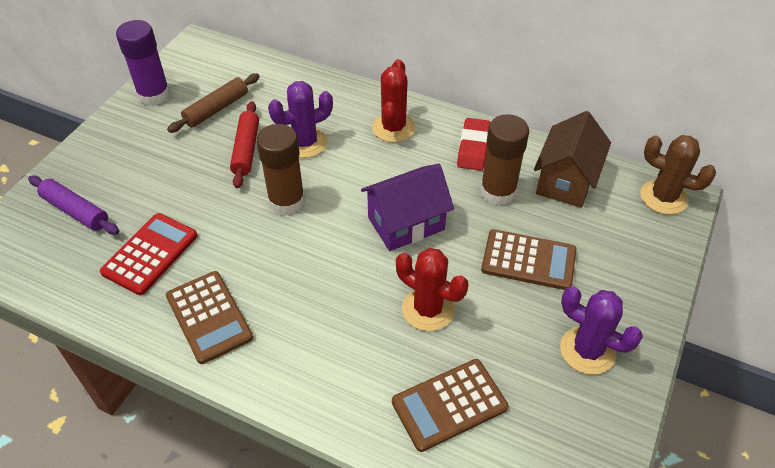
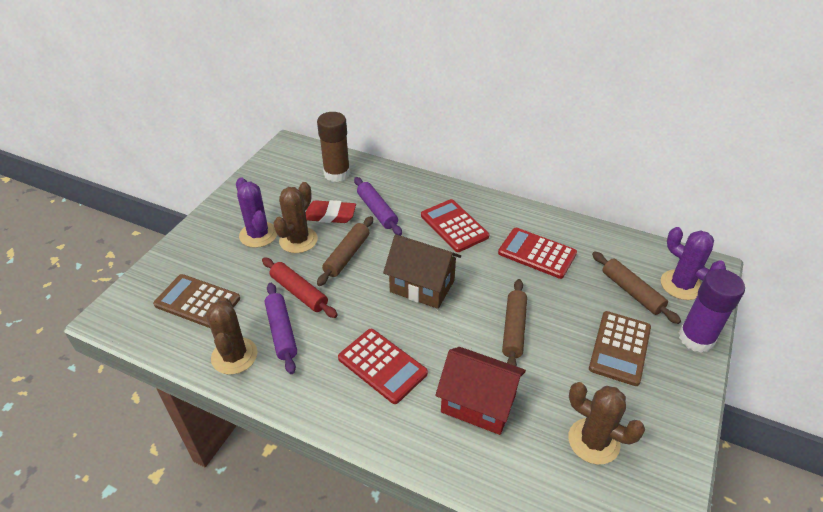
brown cactus: 1 -> 3
brown calculator: 3 -> 2
brown glue stick: 2 -> 1
brown rolling pin: 1 -> 3
purple house: 1 -> 0
purple rolling pin: 1 -> 2
red cactus: 2 -> 0
red calculator: 1 -> 3
red house: 0 -> 1

